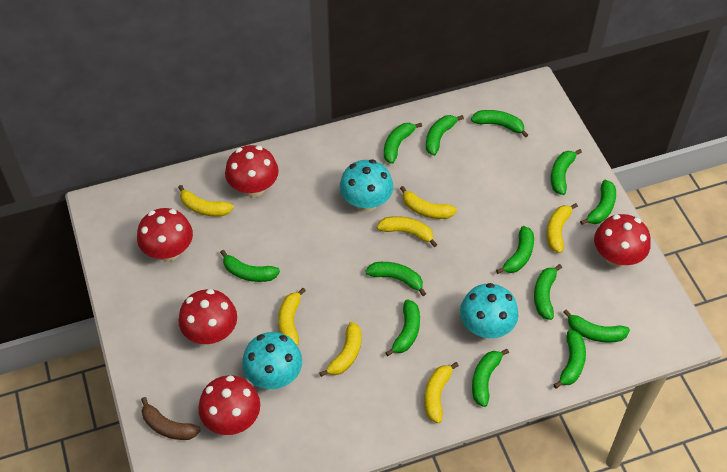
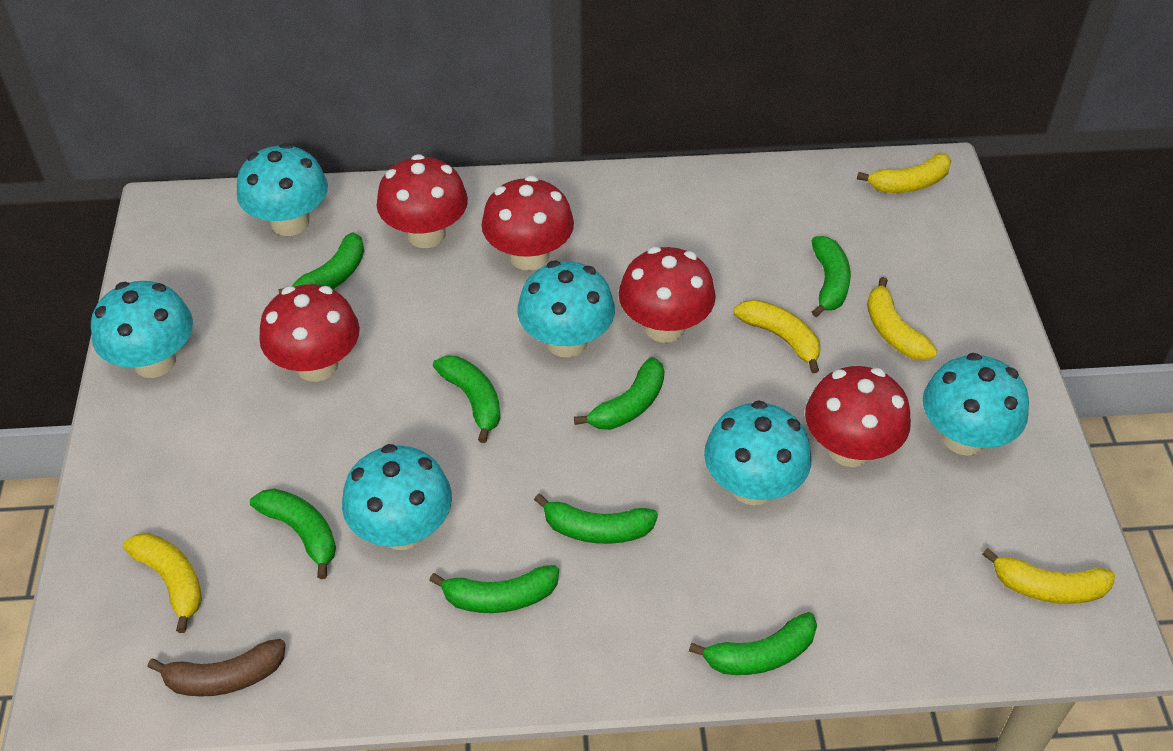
green banana: 13 -> 8
turquoise mushroom: 3 -> 6
yellow banana: 7 -> 5

